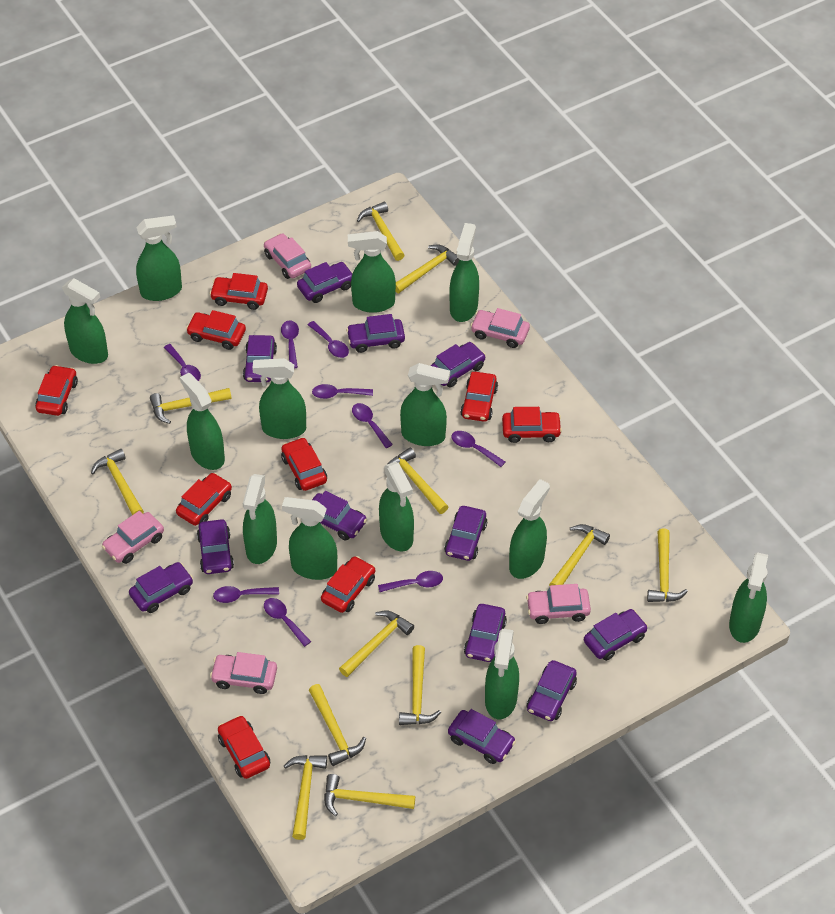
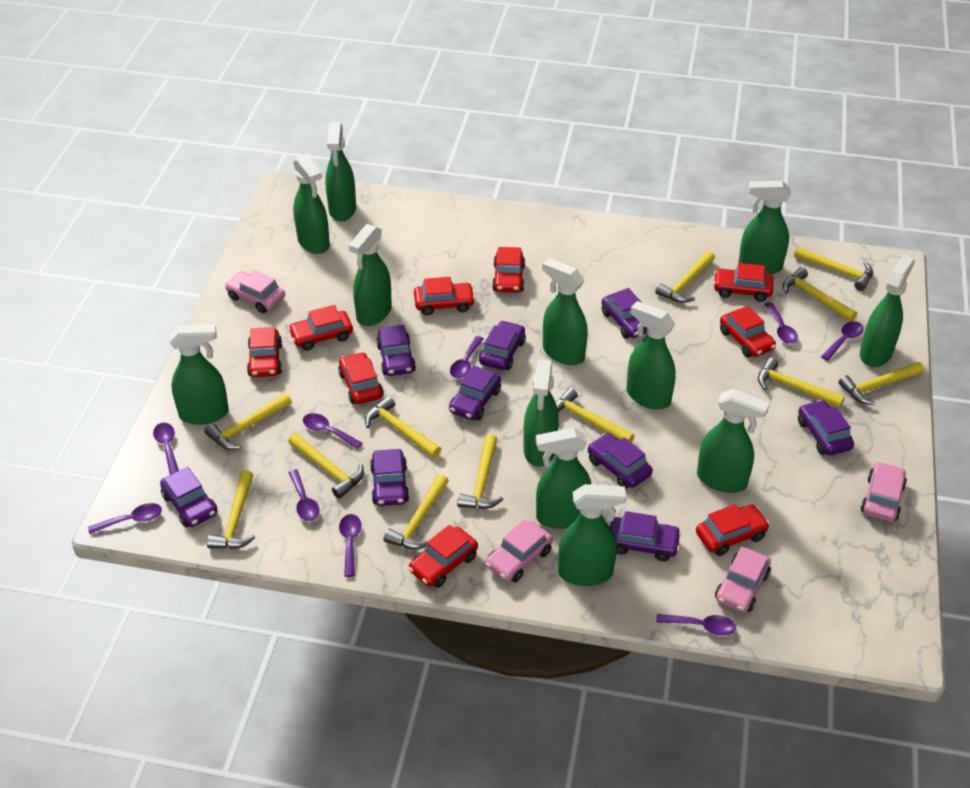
green spray bottle: 13 -> 12
pink car: 5 -> 4
purple car: 12 -> 9

